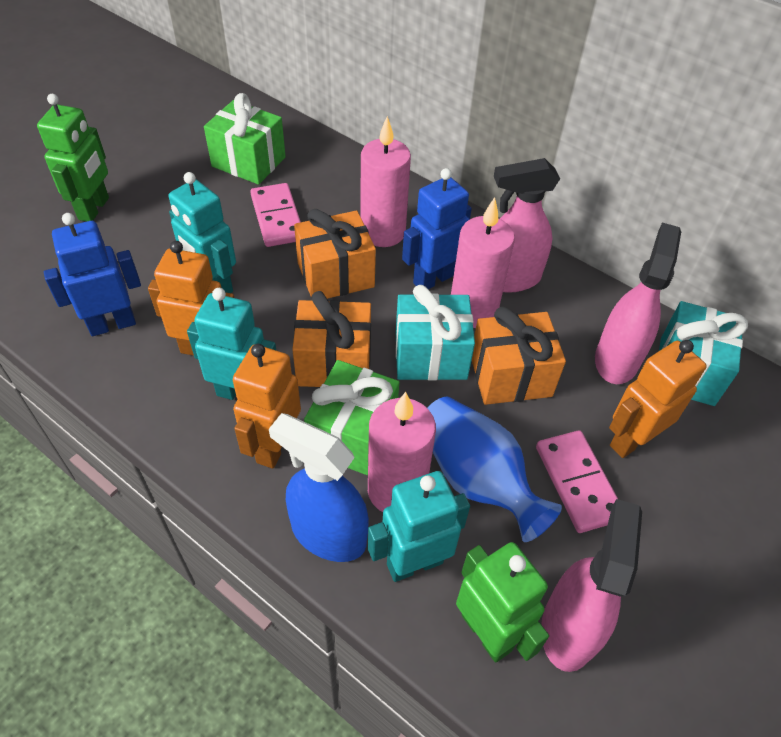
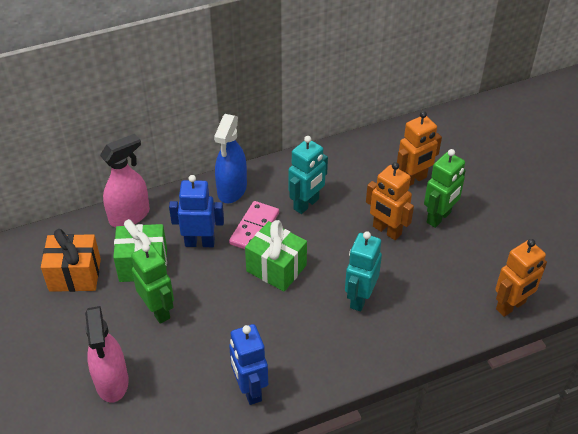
blue vase: 1 -> 0
orange gift: 3 -> 1
pink candle: 3 -> 0
pink domino: 2 -> 1
pink spray bottle: 3 -> 2
turquoise gift: 2 -> 0
turquoise robot: 3 -> 2

